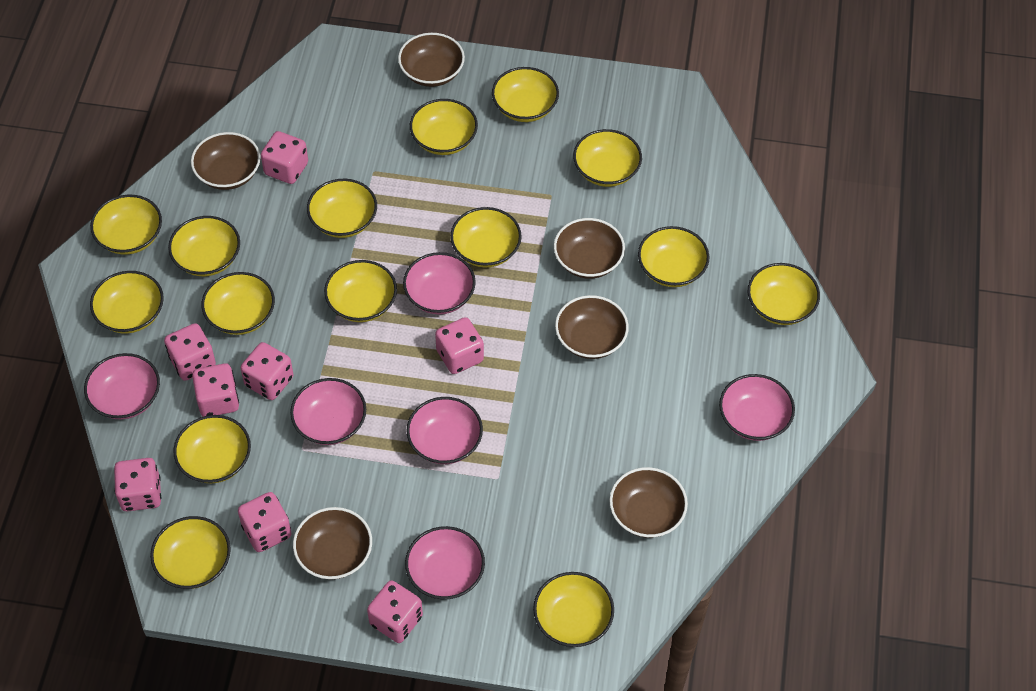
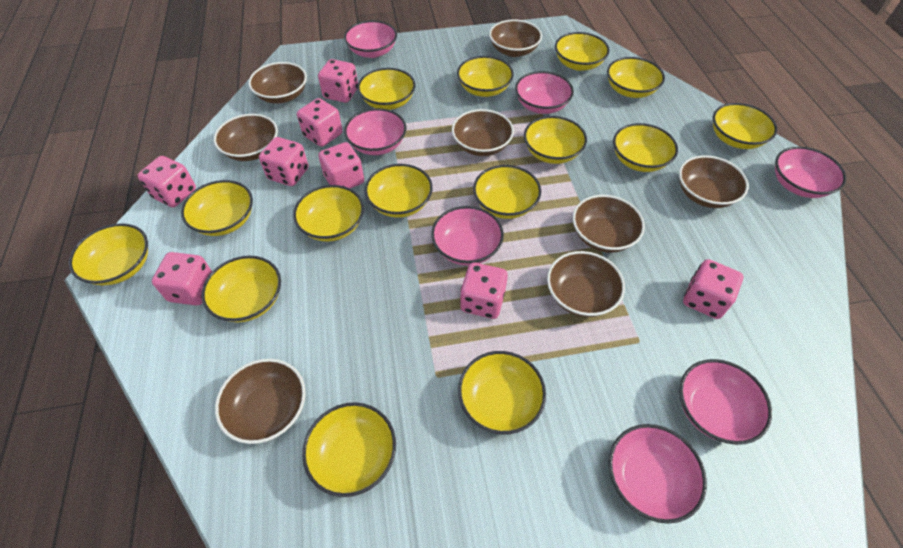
brown bowl: 6 -> 8
pink bowl: 6 -> 7

